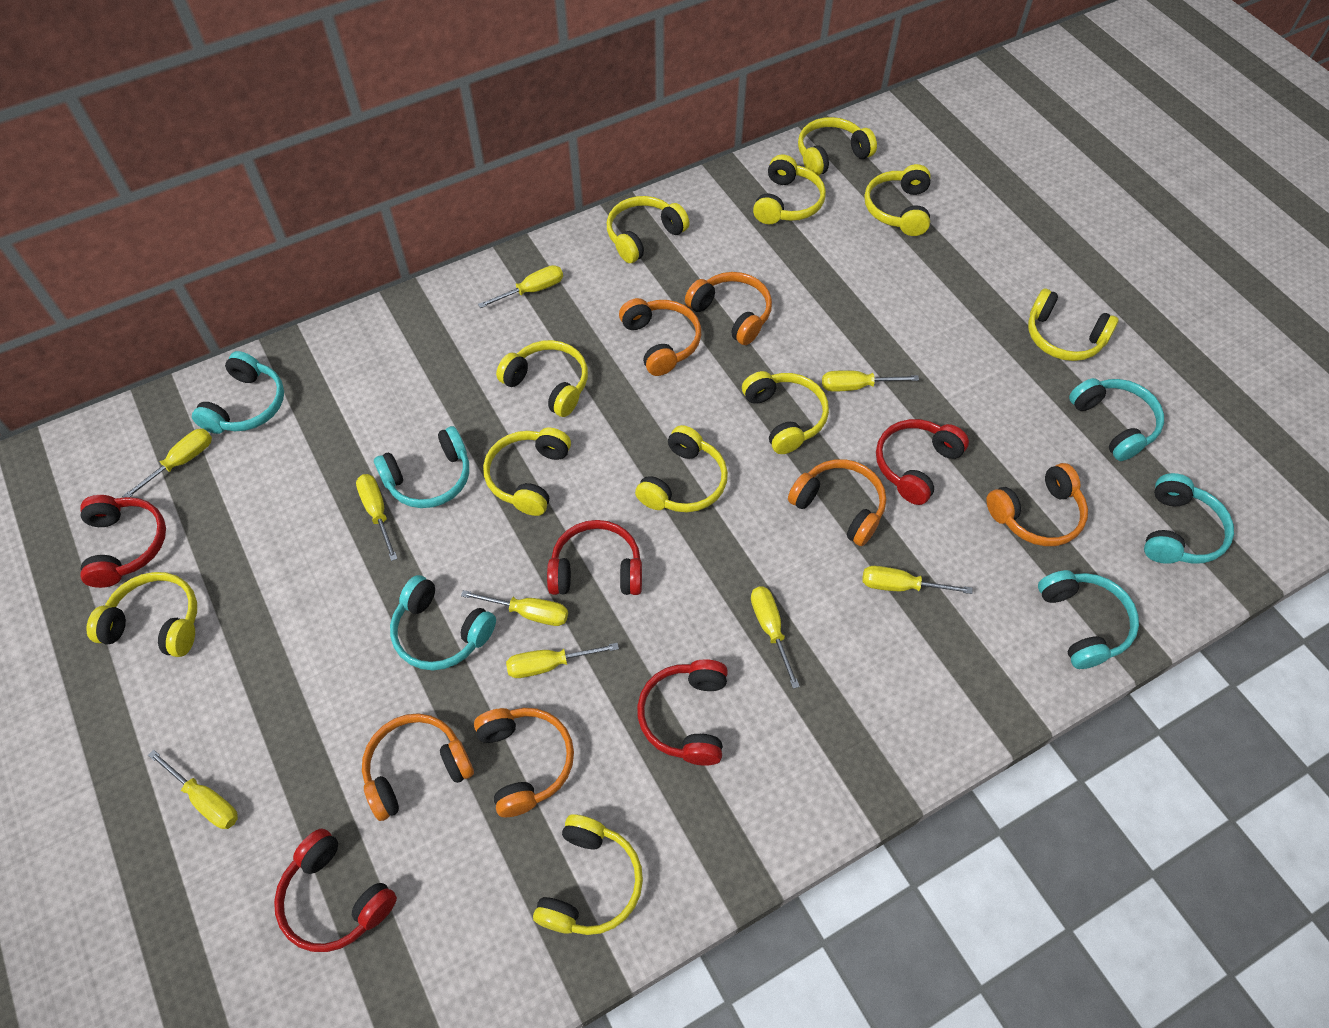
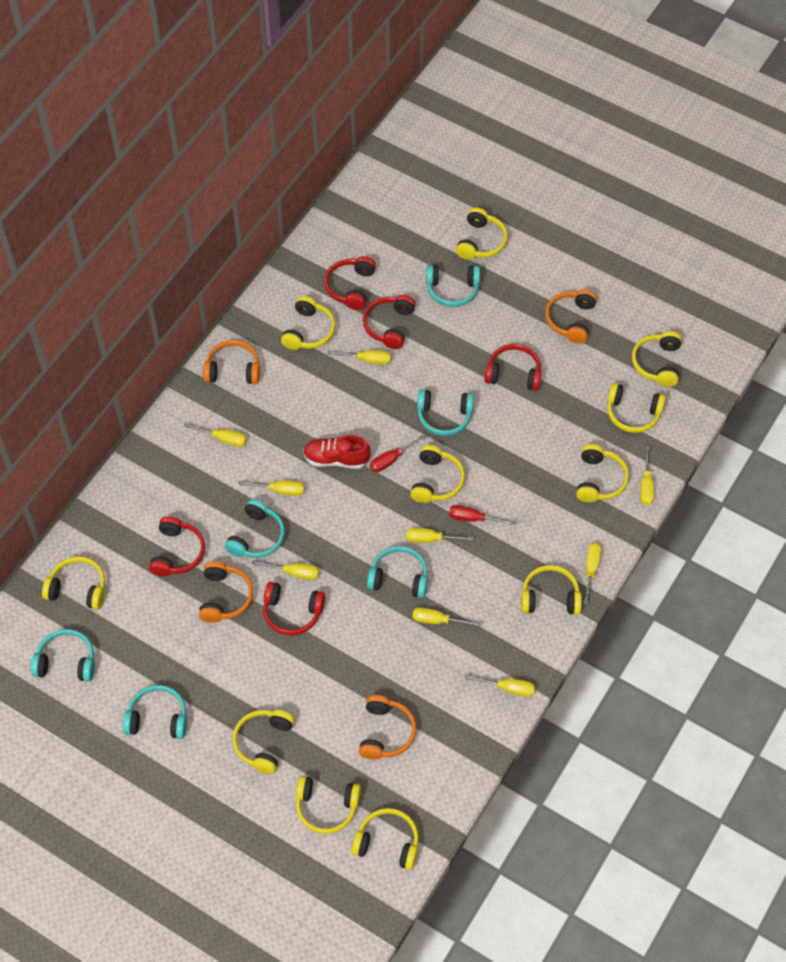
orange headphones: 6 -> 4
red screwdriver: 0 -> 2
red shoe: 0 -> 1

